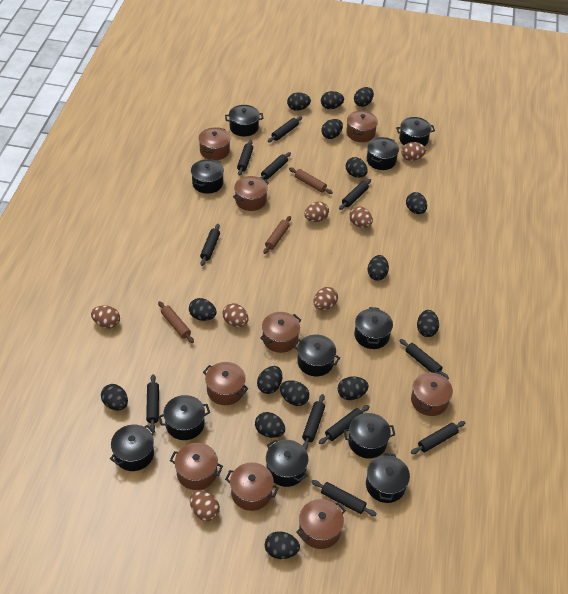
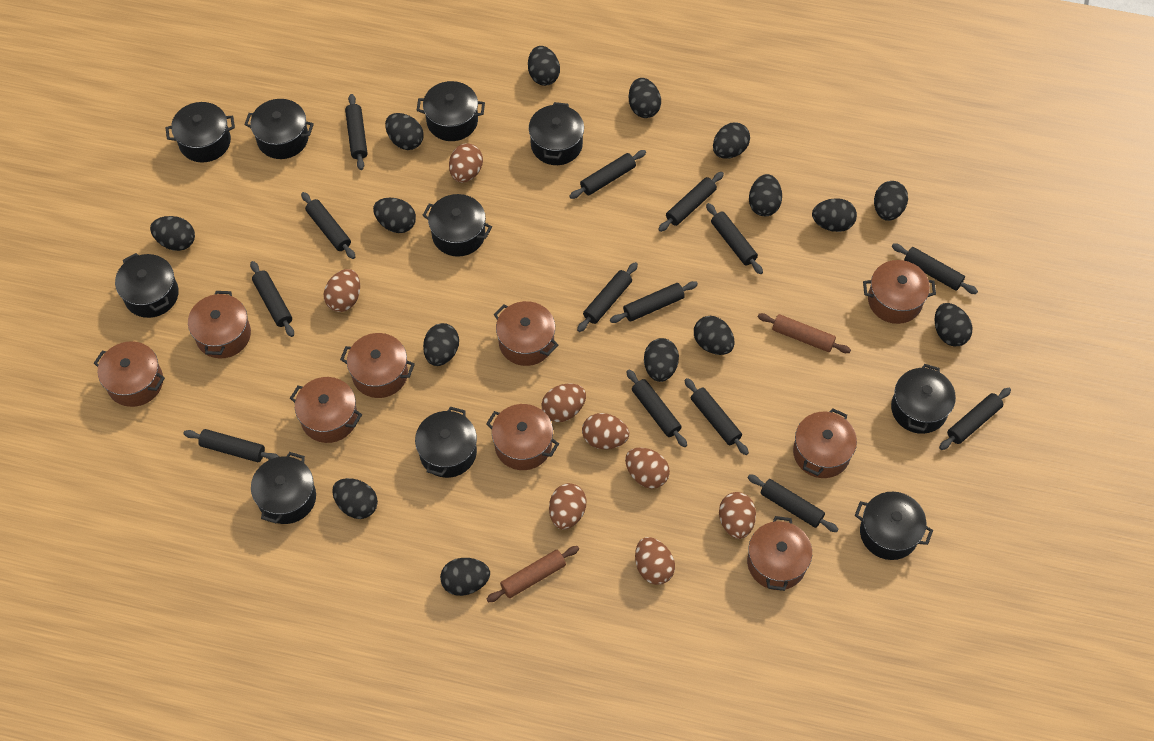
black pot: 11 -> 10
black rolling pin: 11 -> 14
brown egg: 7 -> 8
brown rolling pin: 3 -> 2

